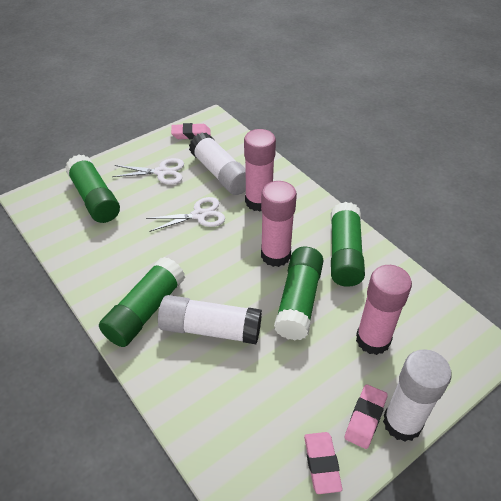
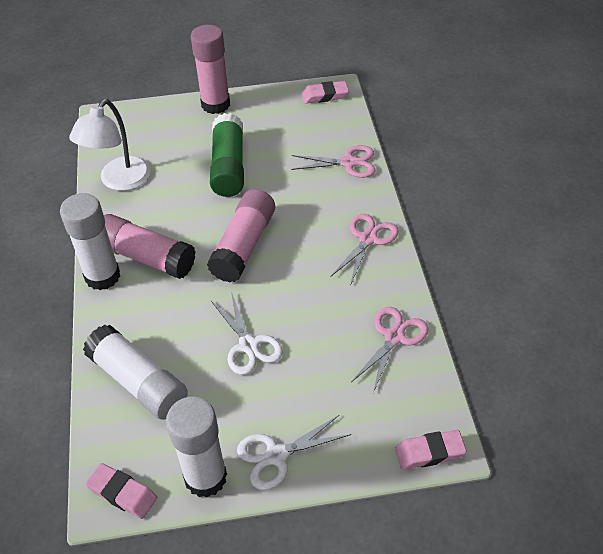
green glue stick: 4 -> 1
pink scissors: 0 -> 3
white lamp: 0 -> 1

